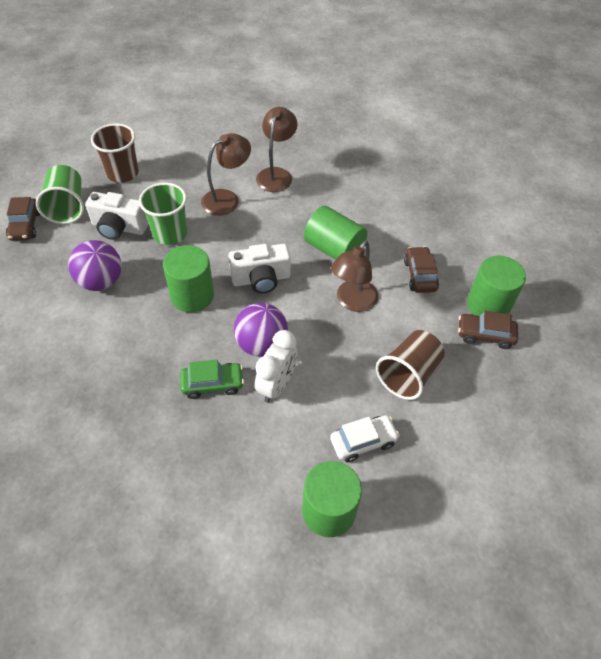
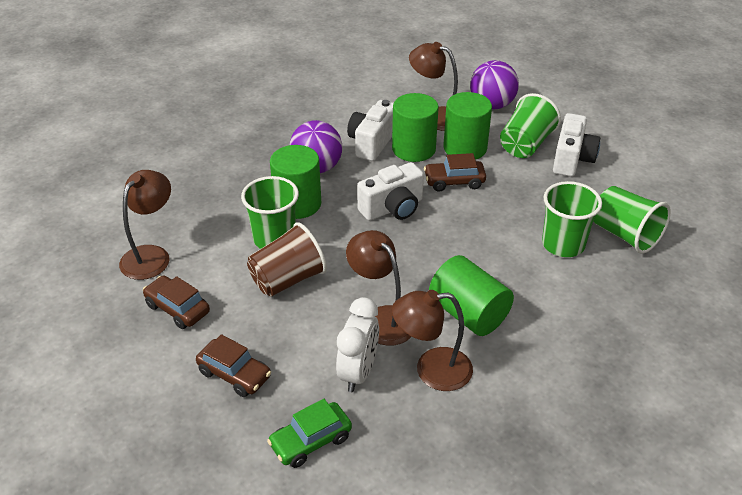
brown cup: 2 -> 1
brown lamp: 3 -> 4
green cup: 2 -> 4
white camera: 2 -> 3
white car: 1 -> 0

